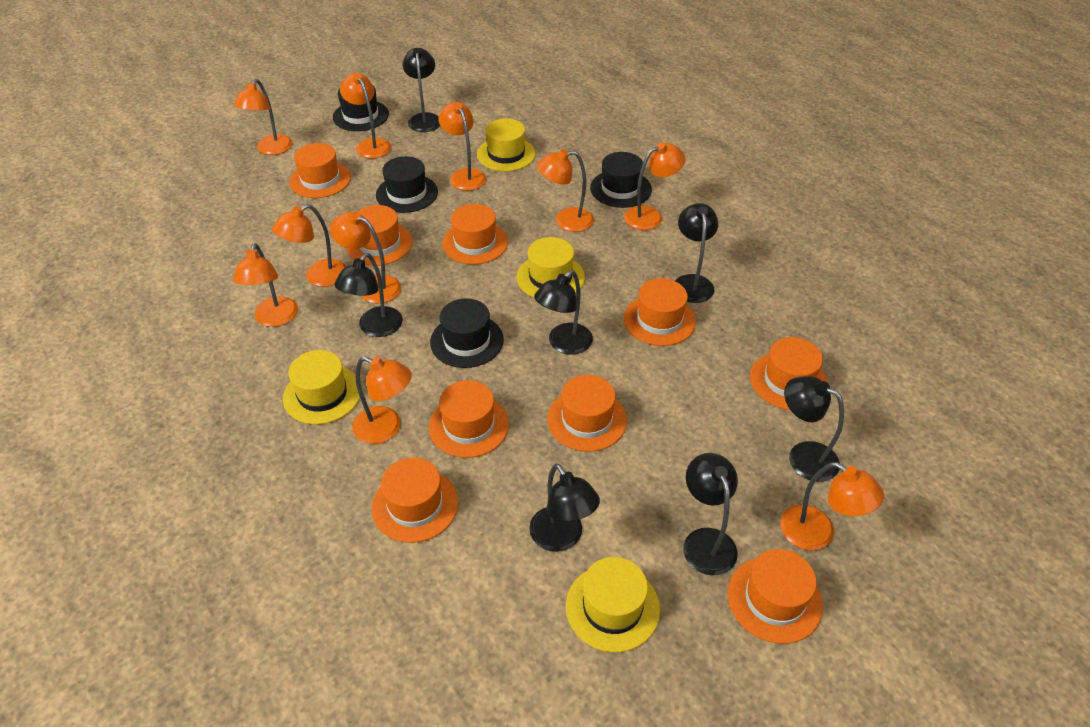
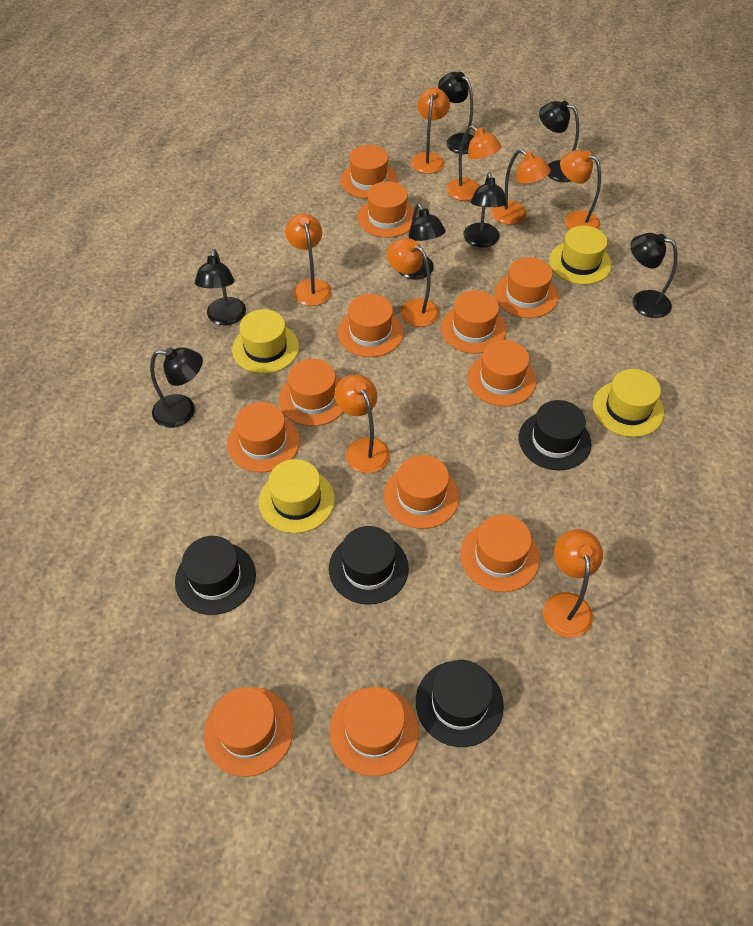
orange hat: 9 -> 12
orange lamp: 10 -> 8

